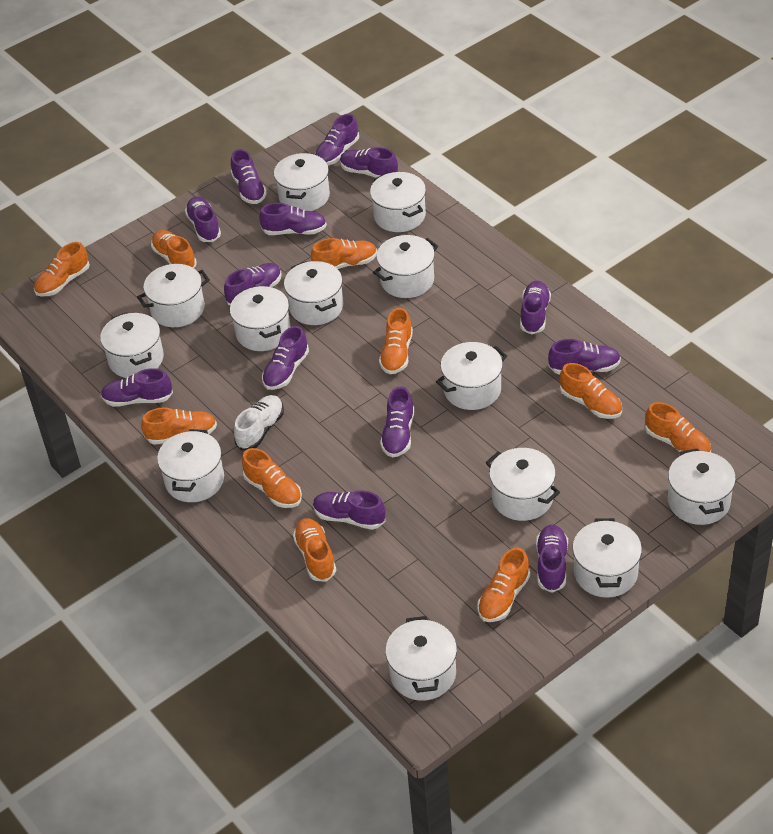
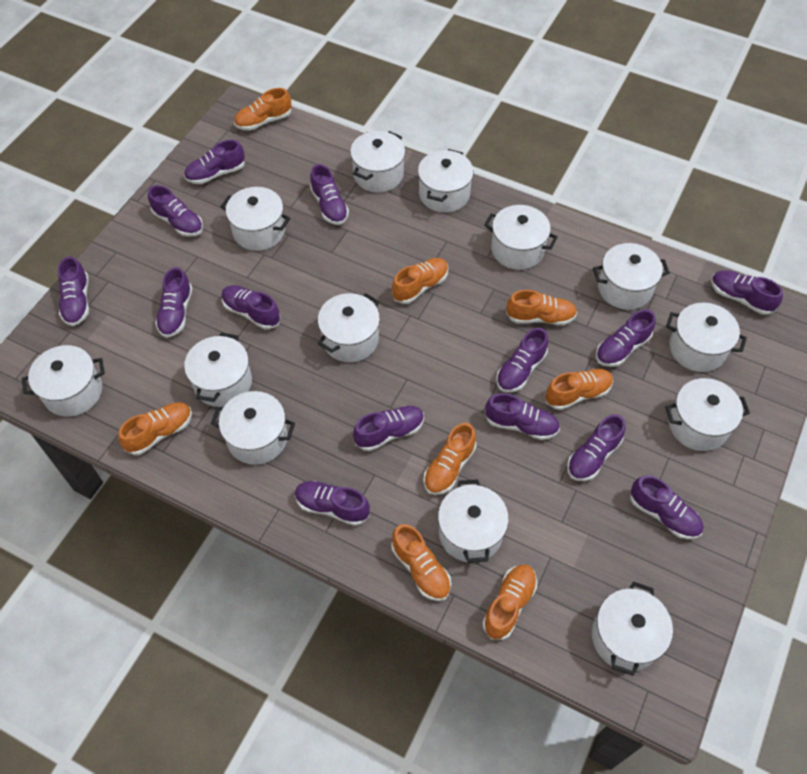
orange shoe: 10 -> 8
purple shoe: 13 -> 14
white shoe: 1 -> 0

